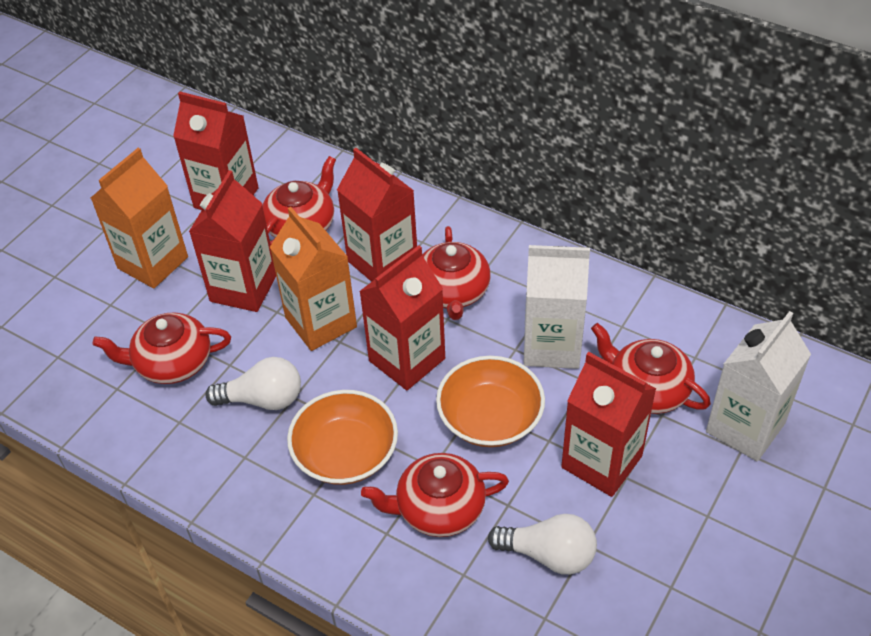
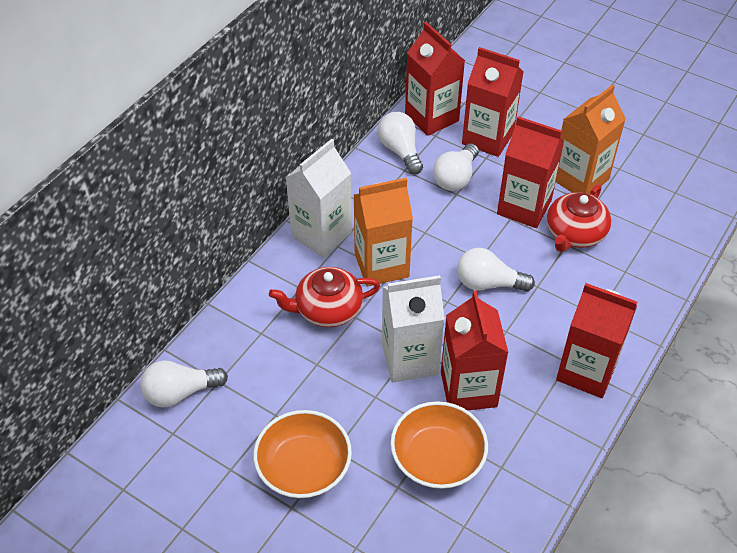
red teapot: 5 -> 2
white light bulb: 2 -> 4

